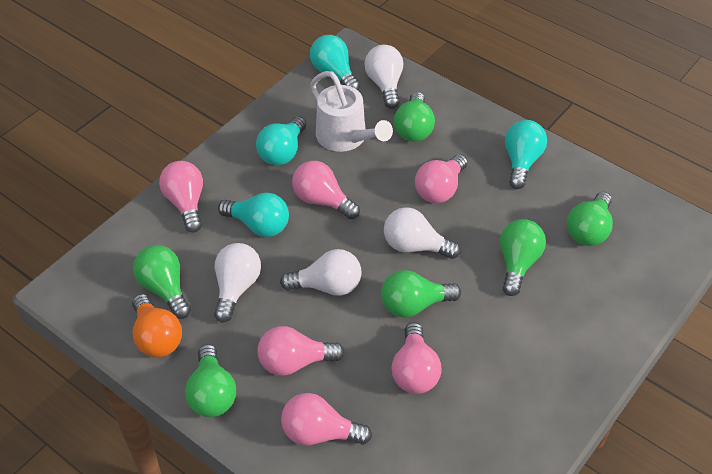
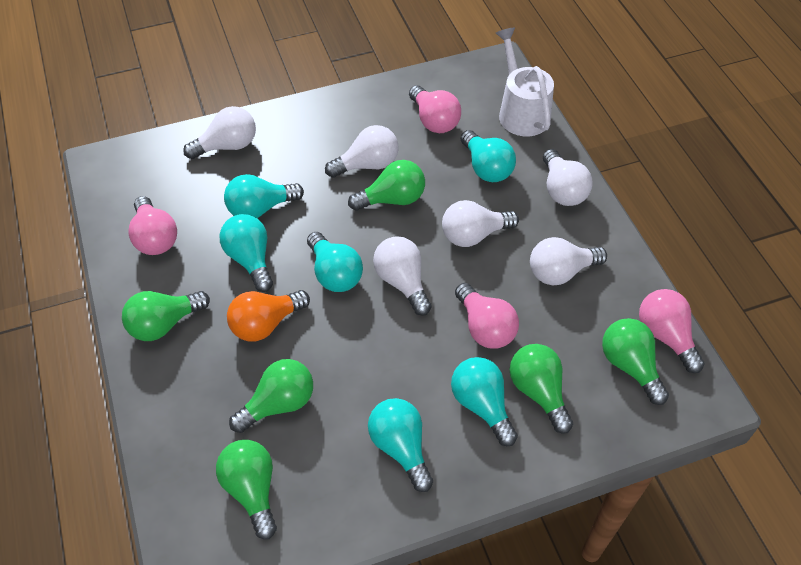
pink light bulb: 6 -> 4
turquoise light bulb: 4 -> 6
white light bulb: 4 -> 6

